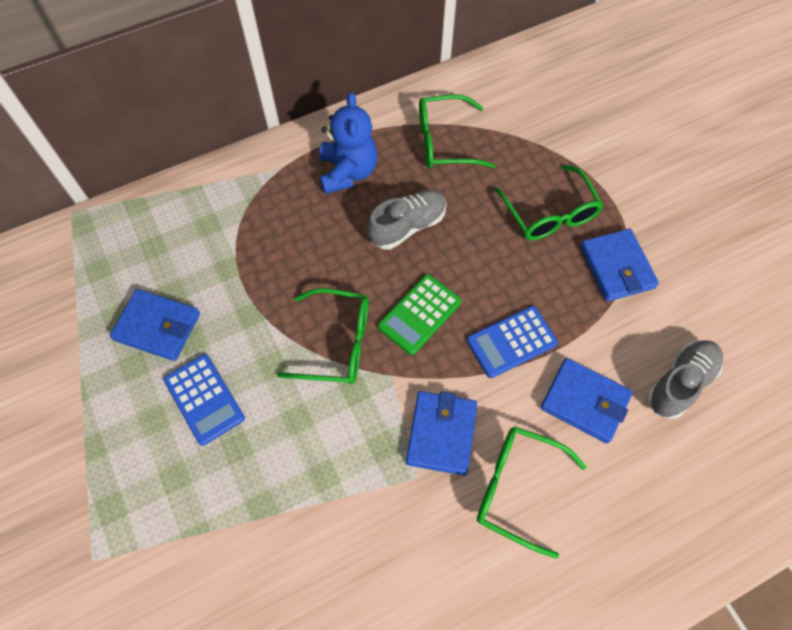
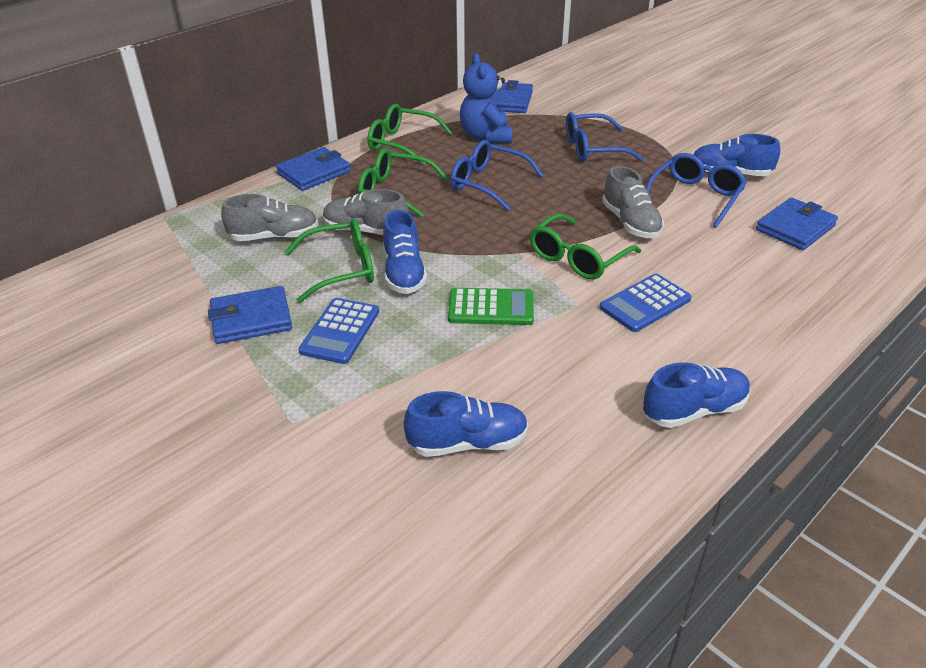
blue glasses: 0 -> 3
blue shoe: 0 -> 4
grey shoe: 2 -> 3

